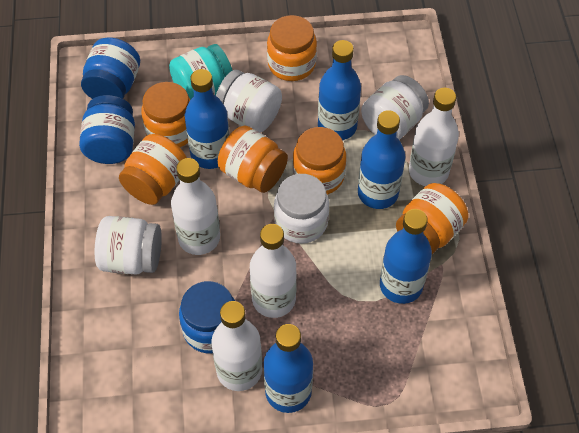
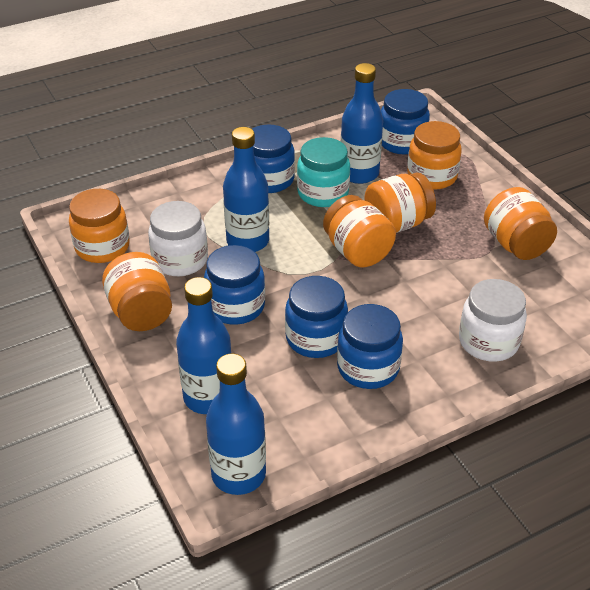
blue bottle: 5 -> 4
blue jar: 3 -> 5
white bottle: 4 -> 0
white jar: 4 -> 2

